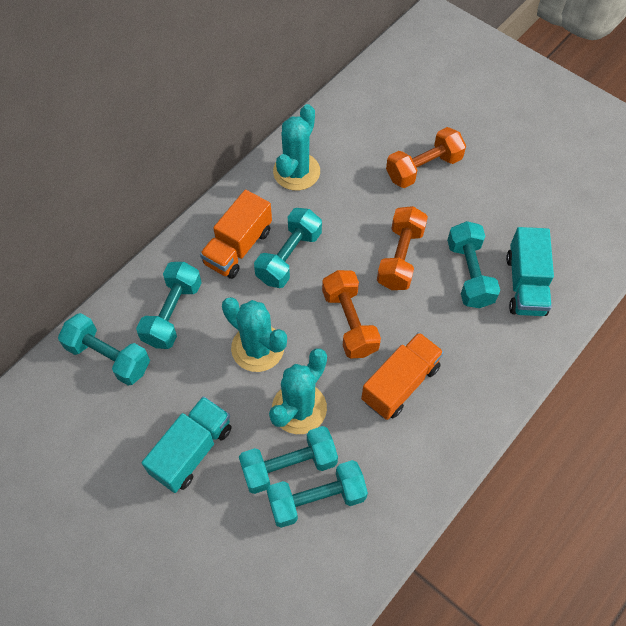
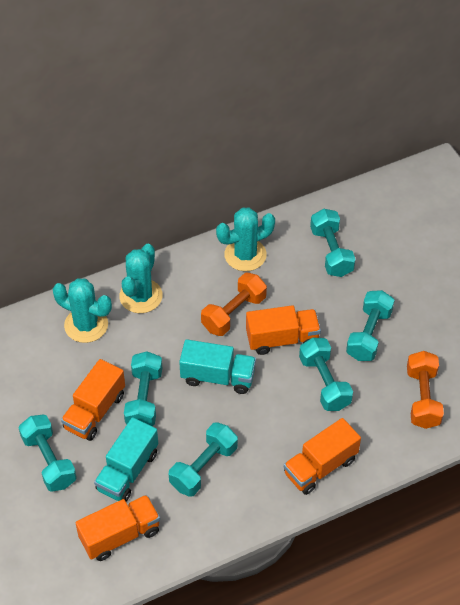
orange dumbbell: 3 -> 2
orange truck: 2 -> 4

